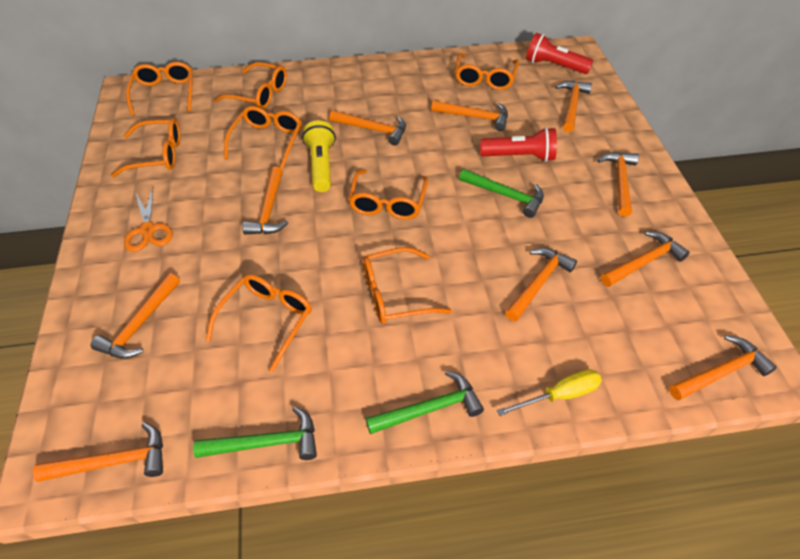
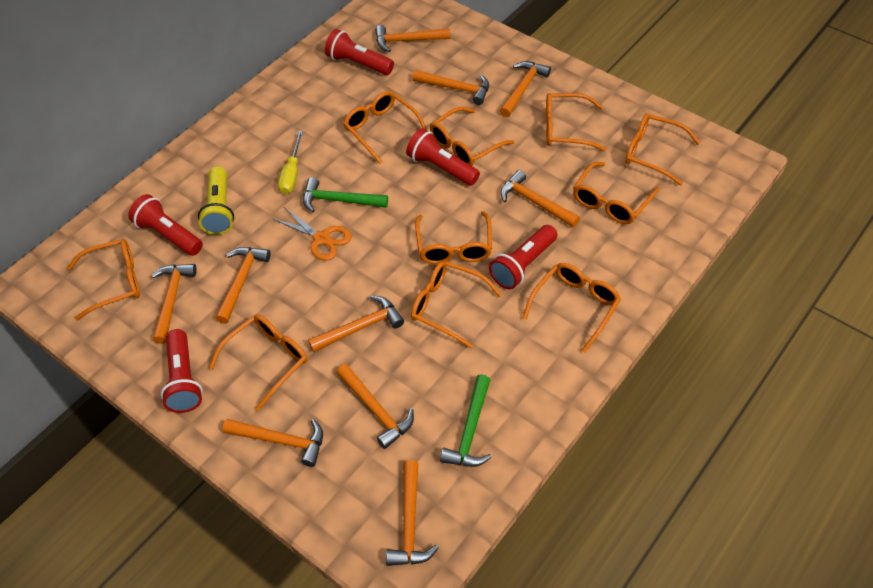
green hammer: 3 -> 2
orange glasses: 8 -> 10
red flashlight: 2 -> 5

